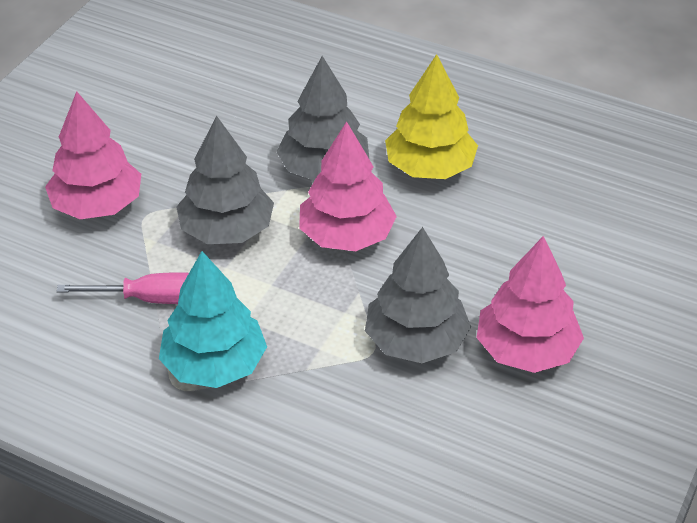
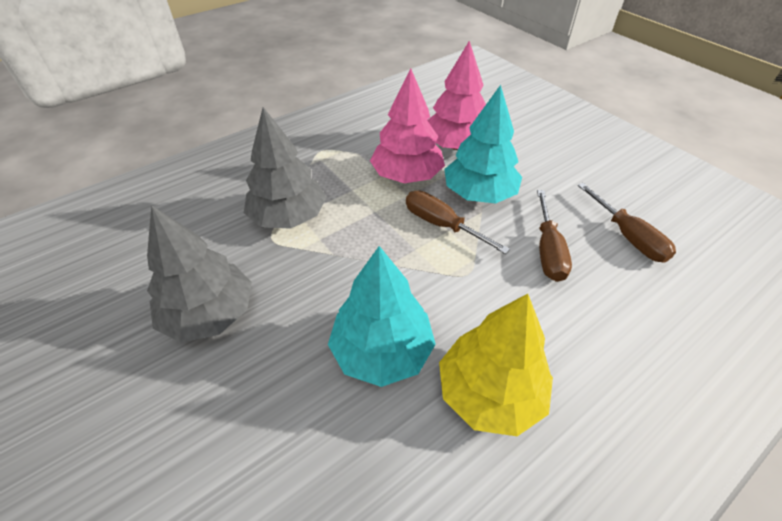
brown screwdriver: 0 -> 3
grey tree: 3 -> 2
pink screwdriver: 1 -> 0
pink tree: 3 -> 2
turquoise tree: 1 -> 2

